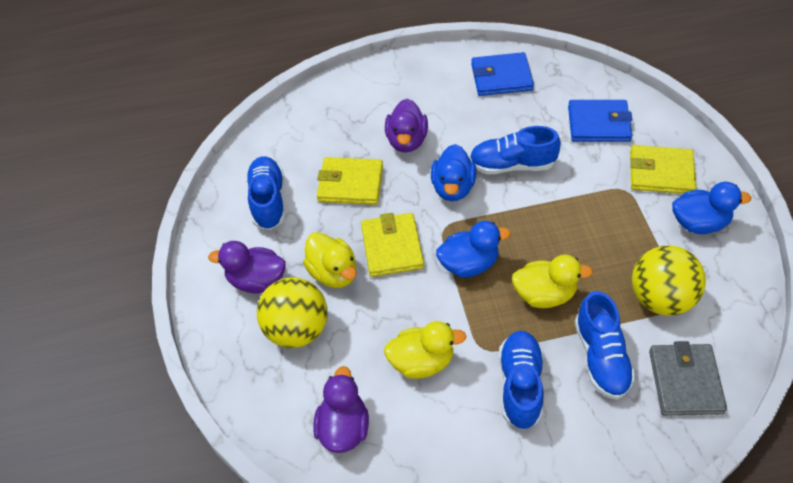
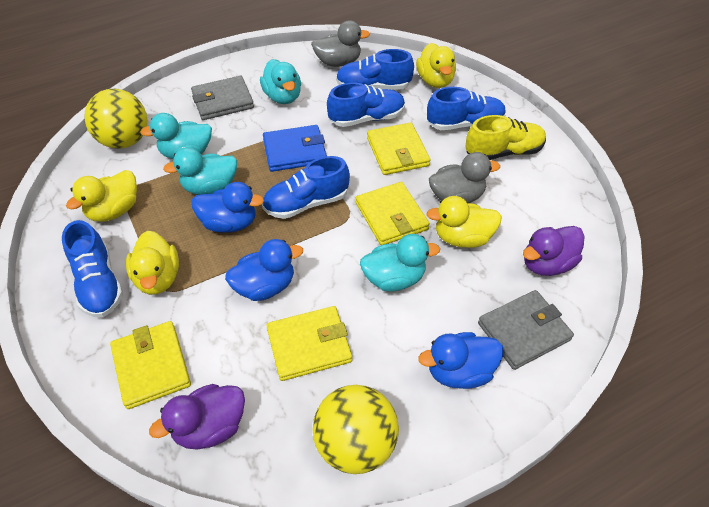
blue shoe: 4 -> 5
blue wallet: 2 -> 1
grey duck: 0 -> 2
grey wallet: 1 -> 2
purple duck: 3 -> 2
turquoise duck: 0 -> 4
yellow duck: 3 -> 4
yellow shoe: 0 -> 1
yellow wallet: 3 -> 4

